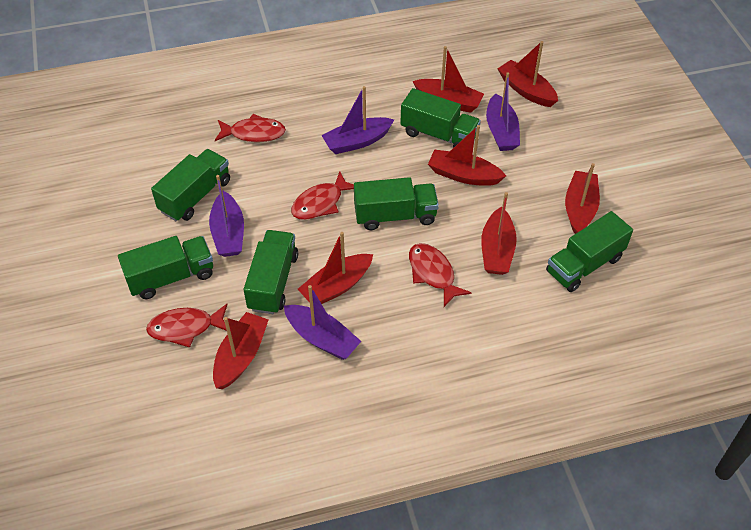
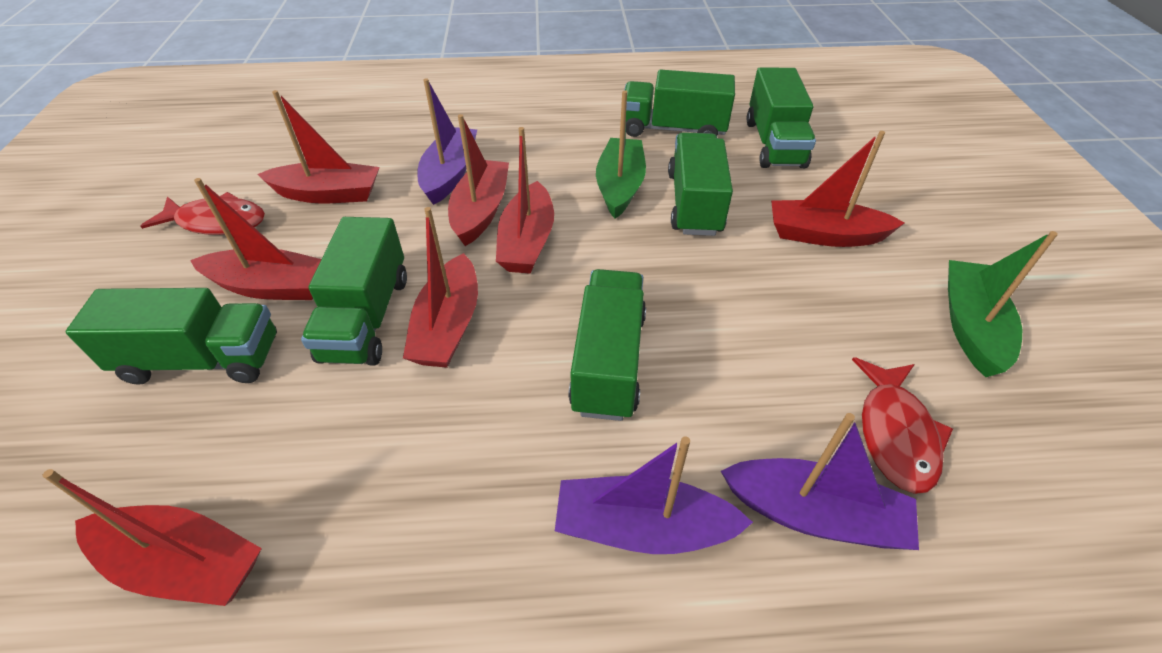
green boat: 0 -> 2
purple boat: 4 -> 3
red fish: 4 -> 2

